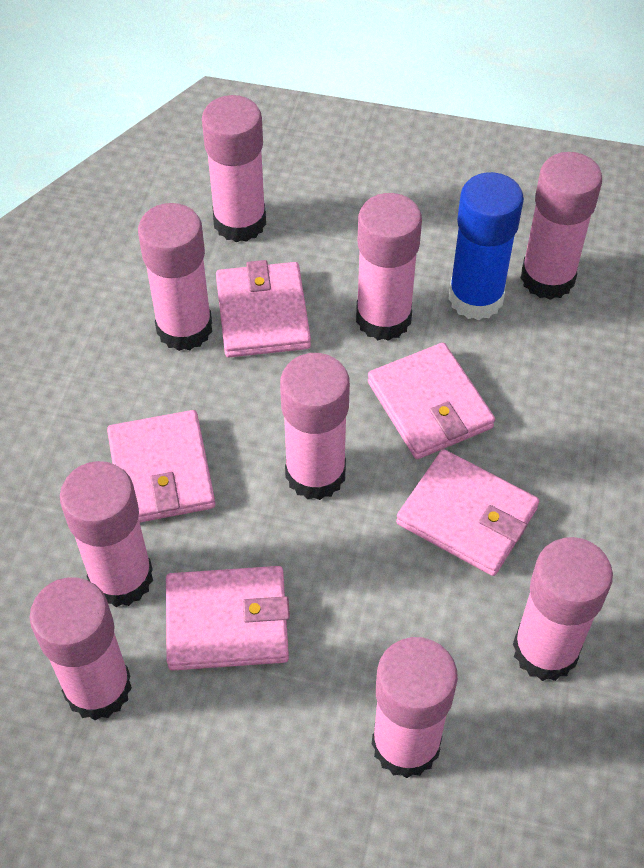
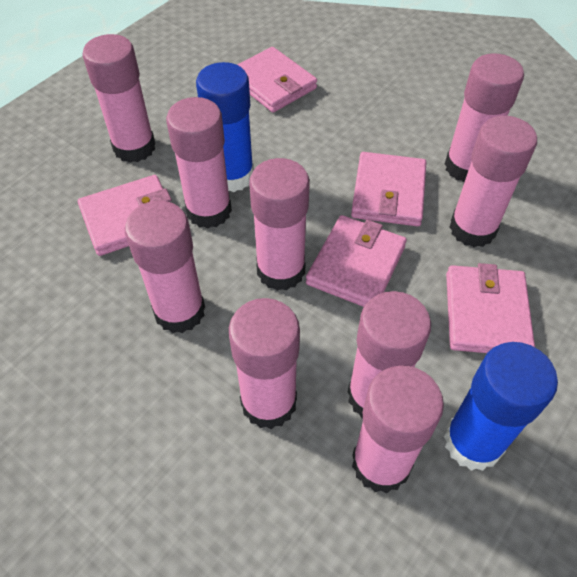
blue glue stick: 1 -> 2

